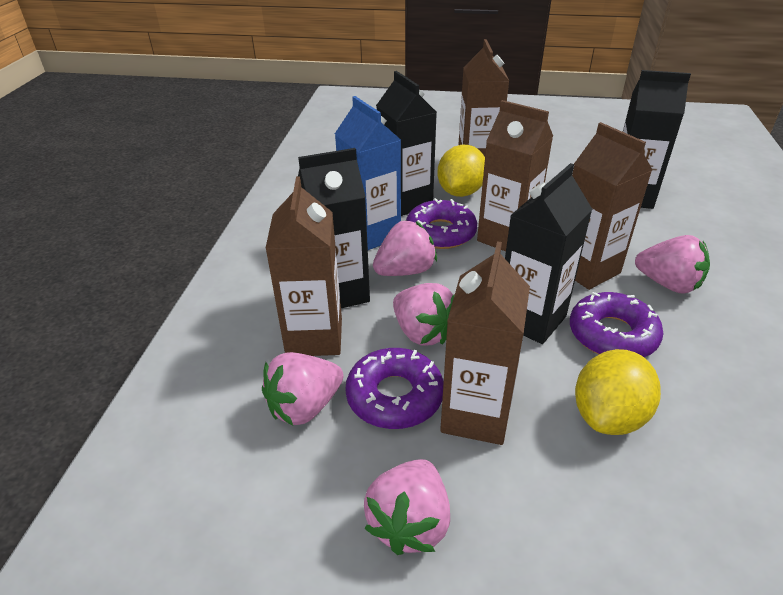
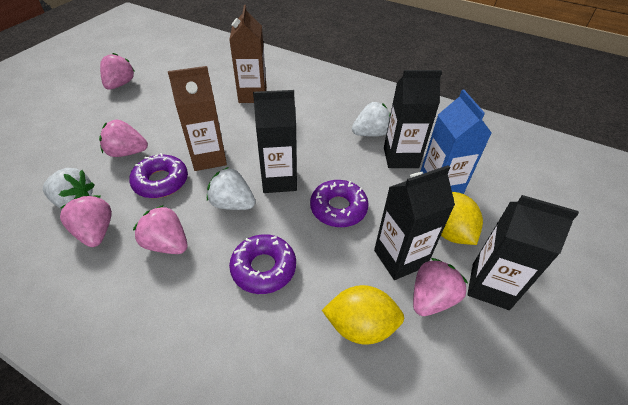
brown carton: 5 -> 2
white strawberry: 0 -> 3

